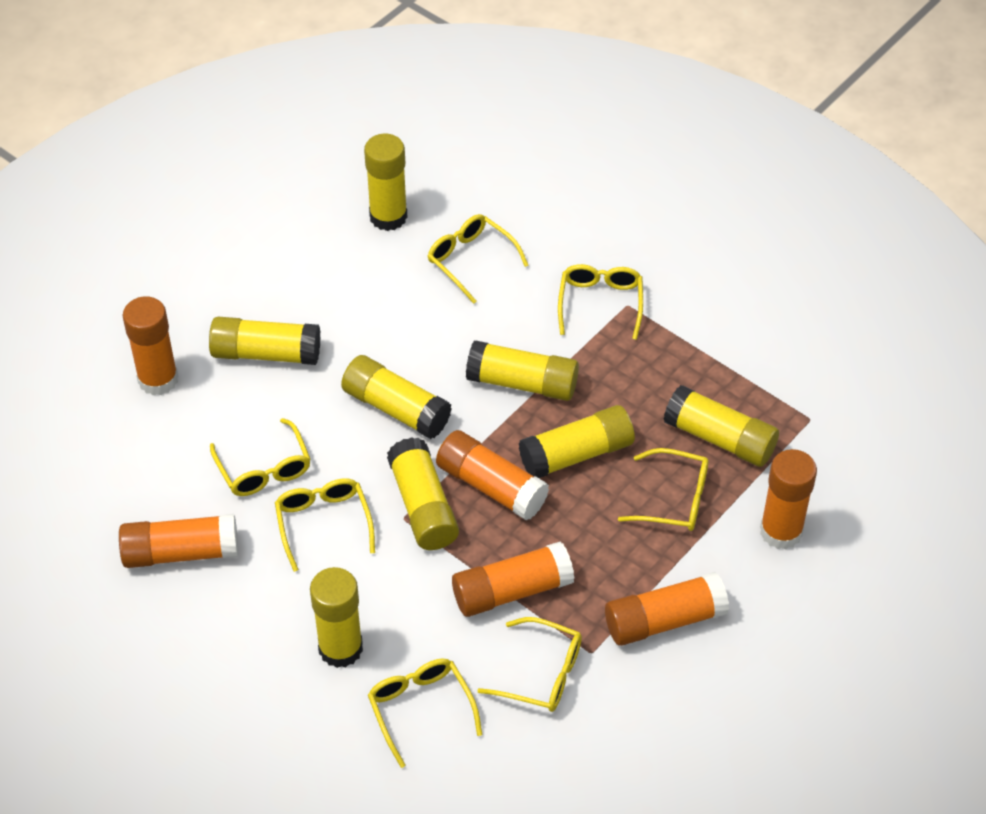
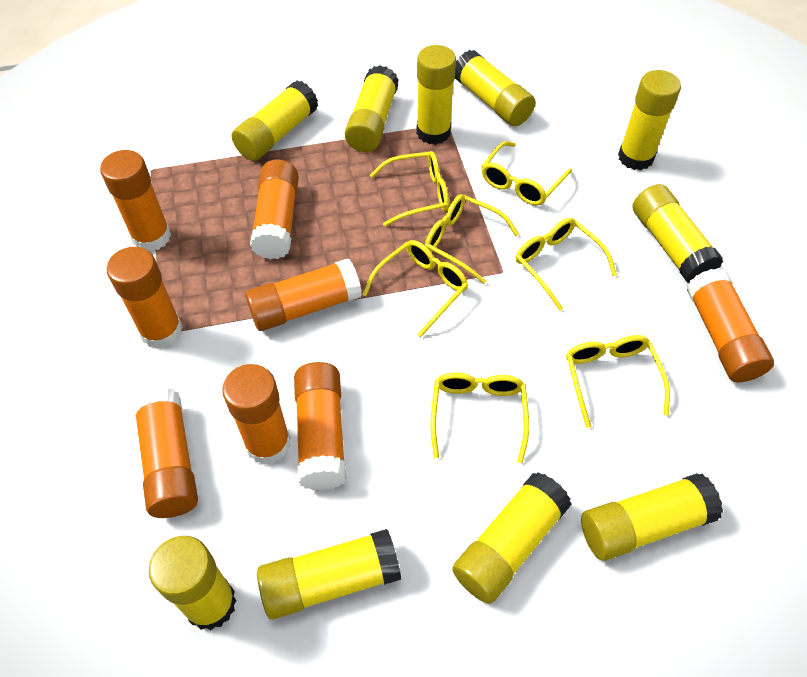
orange glue stick: 6 -> 8
yellow glue stick: 8 -> 10

